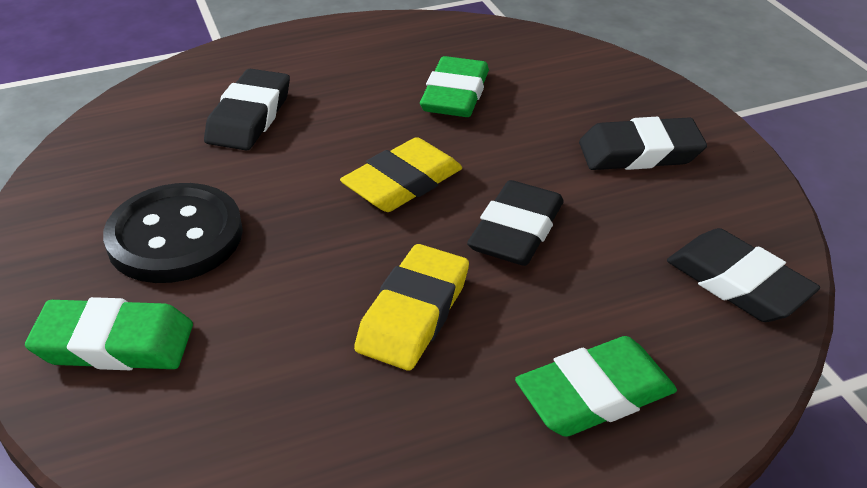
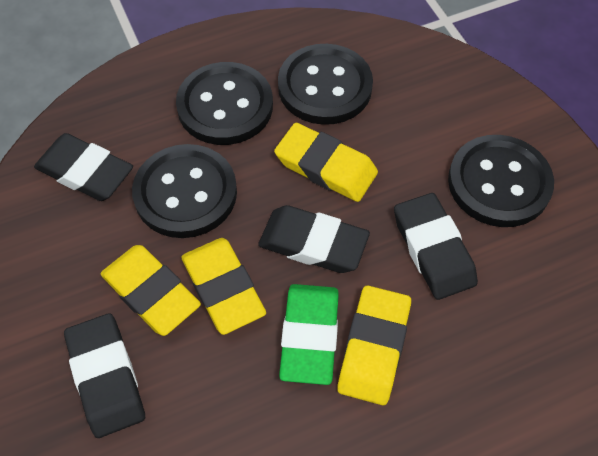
black button: 1 -> 4
green eraser: 3 -> 1
yellow eraser: 2 -> 4

